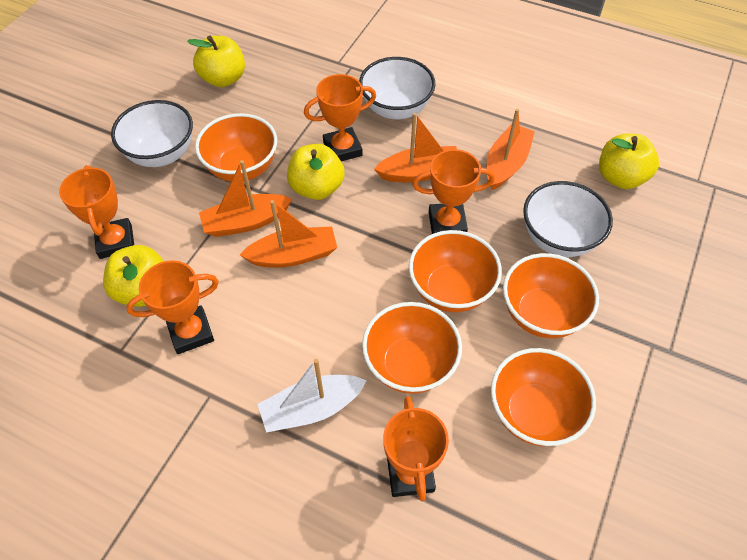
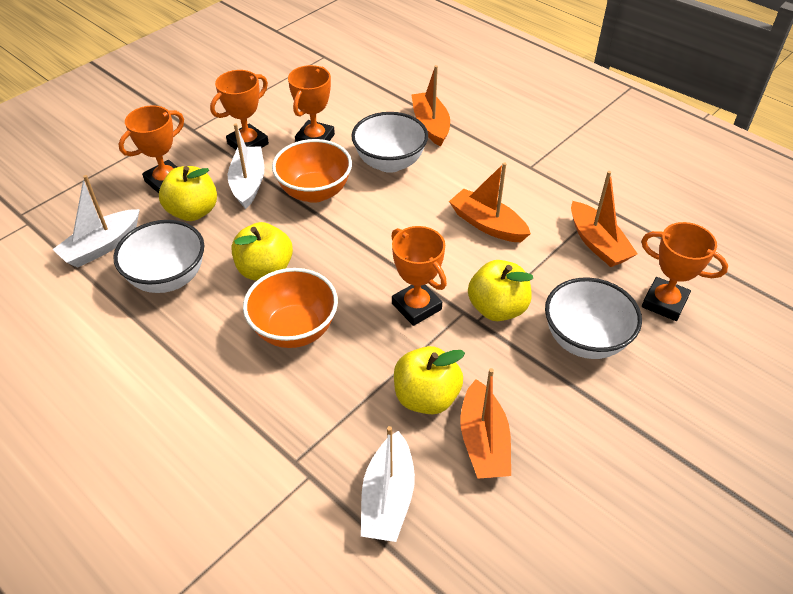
orange bowl: 5 -> 2
white boat: 1 -> 3

